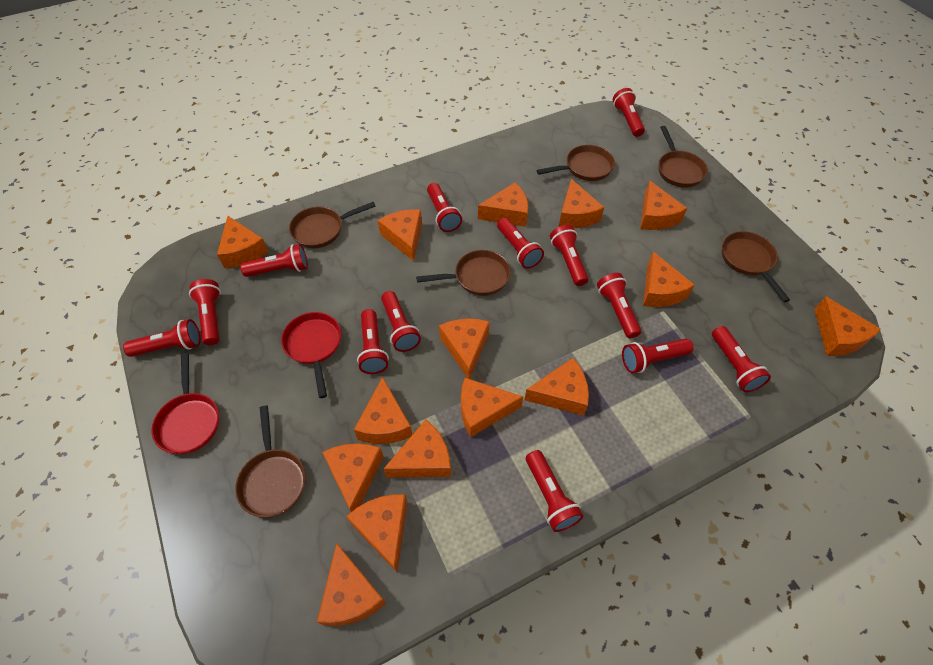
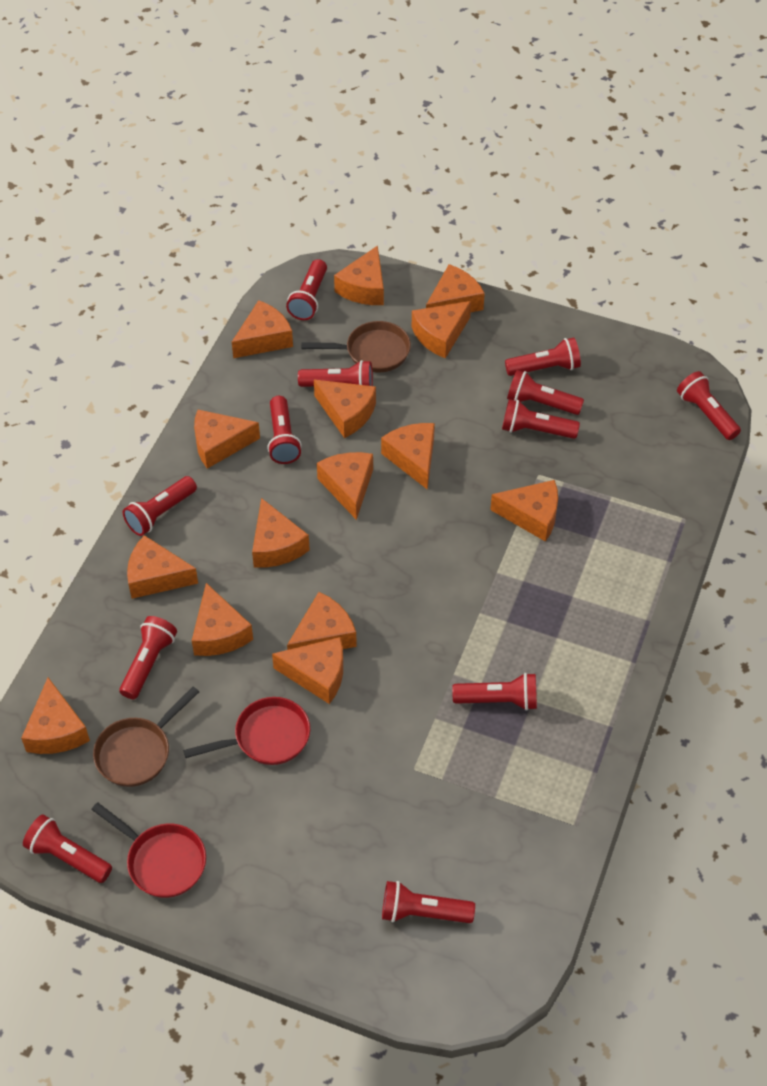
brown pan: 6 -> 2
red flashlight: 13 -> 12

